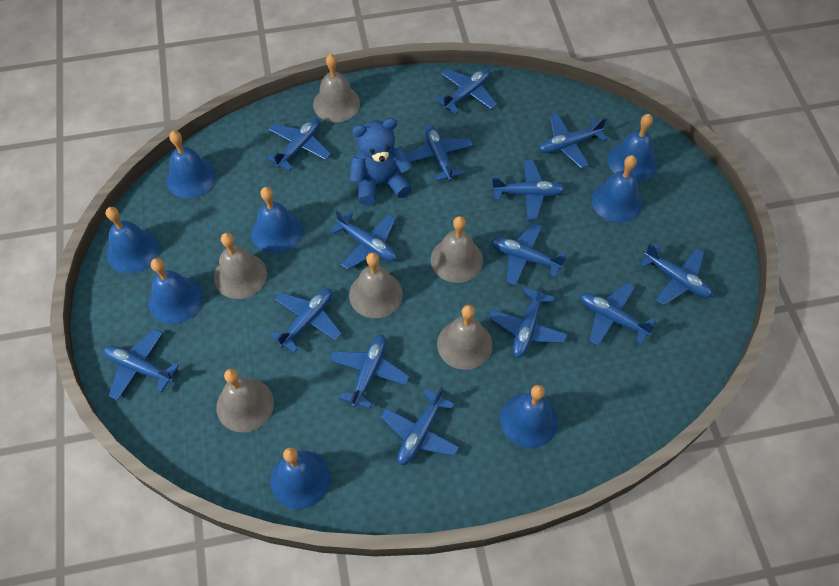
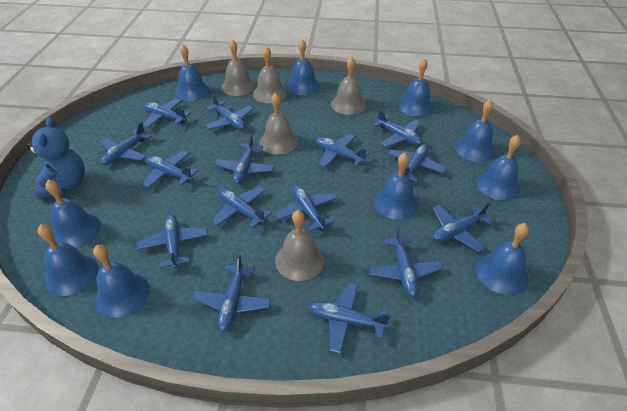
blue bell: 8 -> 10
blue plane: 14 -> 15
grey bell: 6 -> 5

